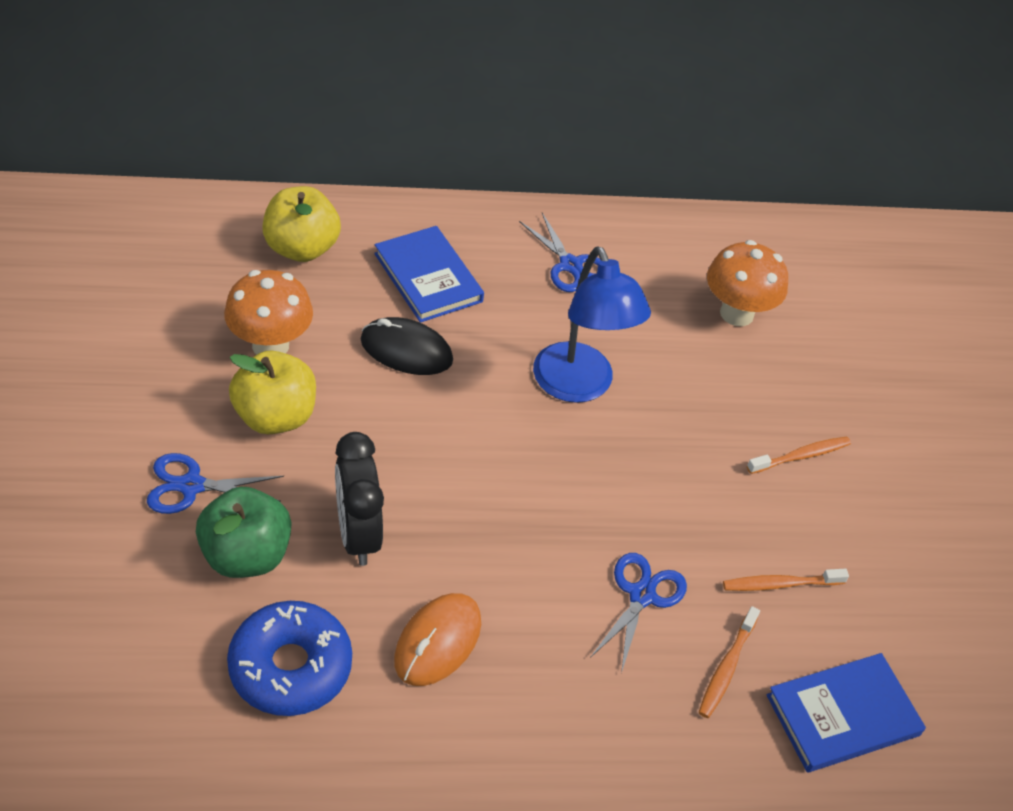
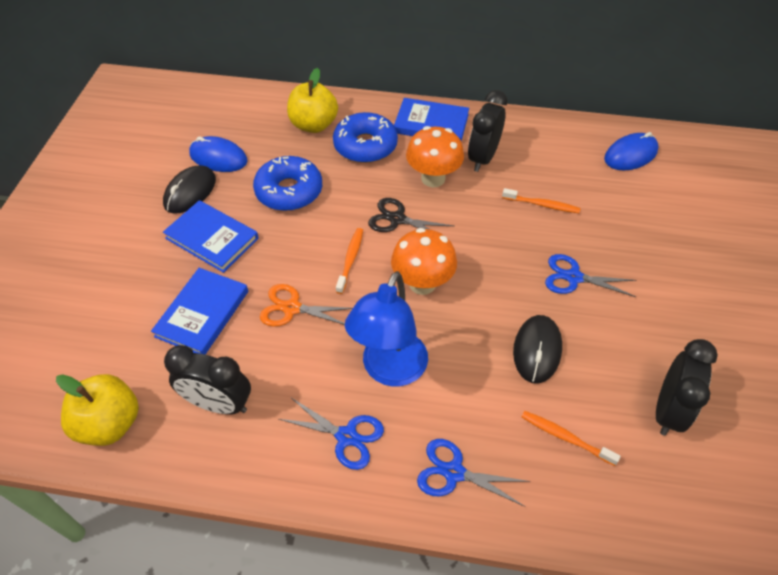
black clock: 1 -> 3
black mouse: 1 -> 2
black scissors: 0 -> 1
blue book: 2 -> 3
blue donut: 1 -> 2
blue mouse: 0 -> 2
green apple: 1 -> 0
orange mouse: 1 -> 0
orange scissors: 0 -> 1

